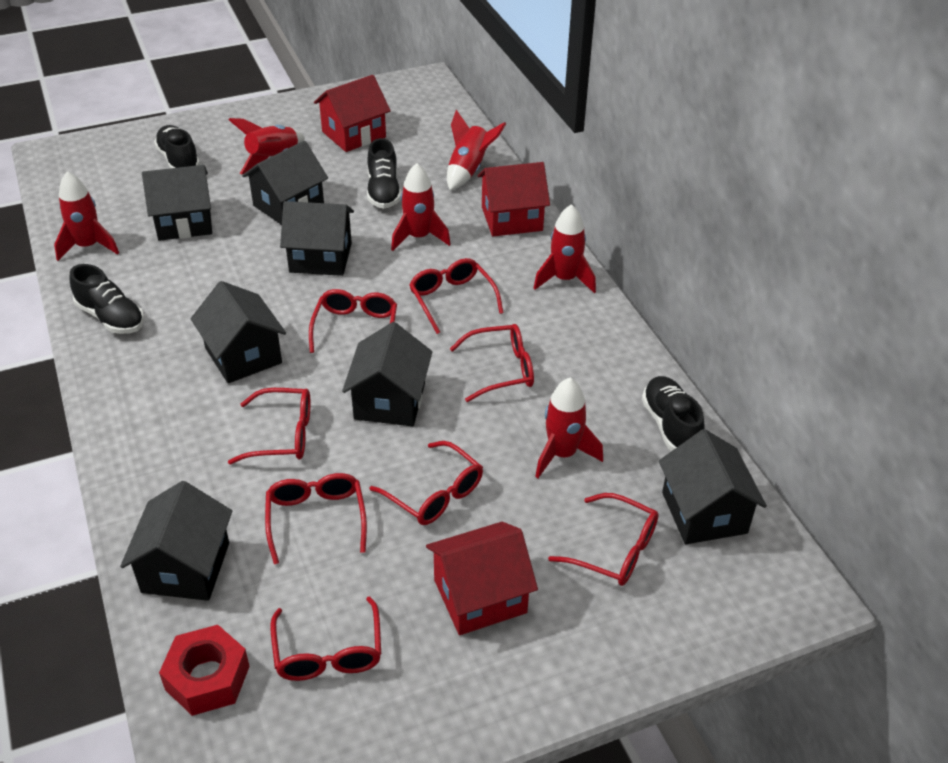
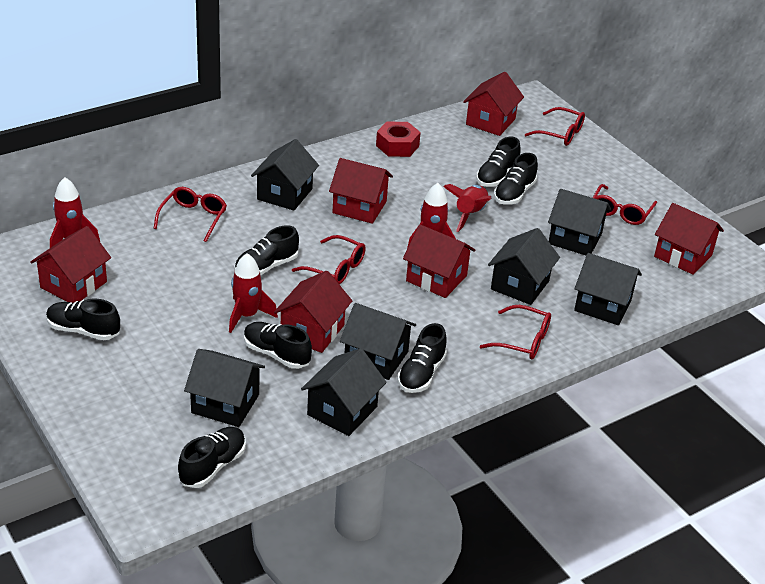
black shoe: 4 -> 7
red glasses: 8 -> 5
red house: 3 -> 6
red rocket: 6 -> 4

